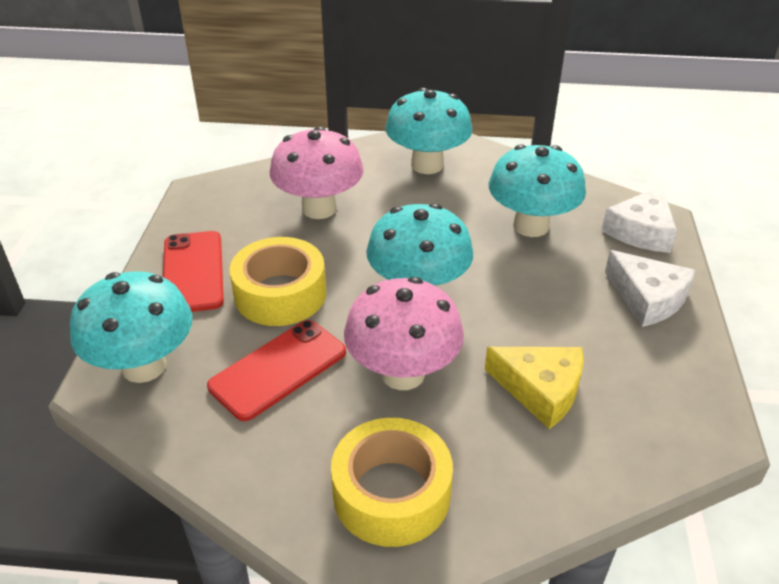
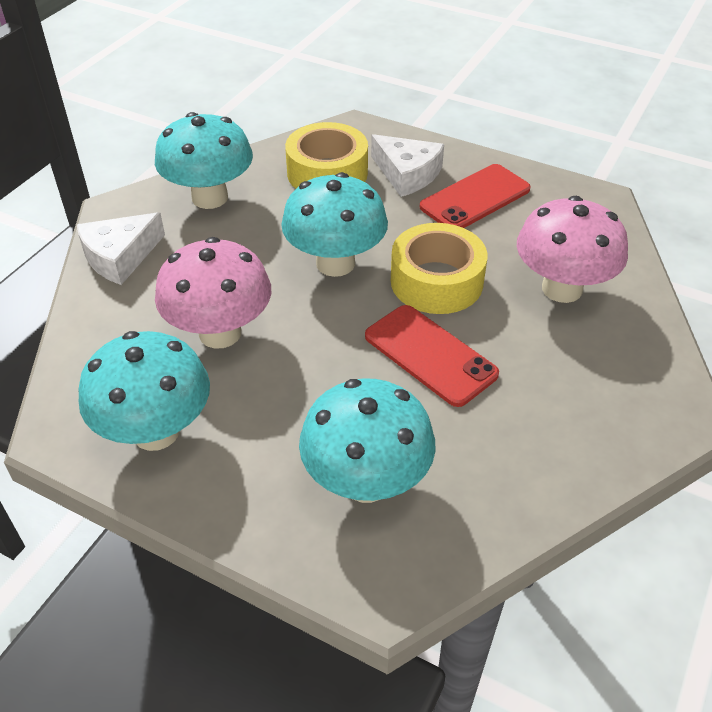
yellow cheese: 1 -> 0

